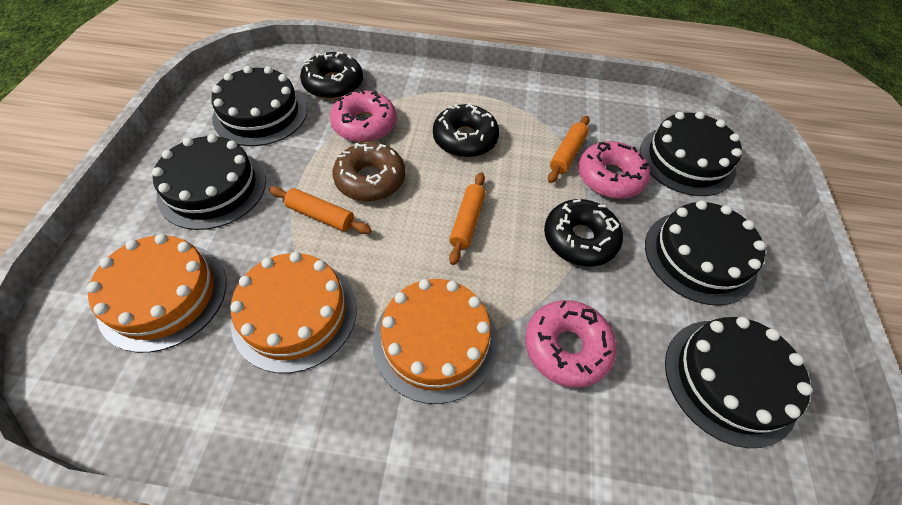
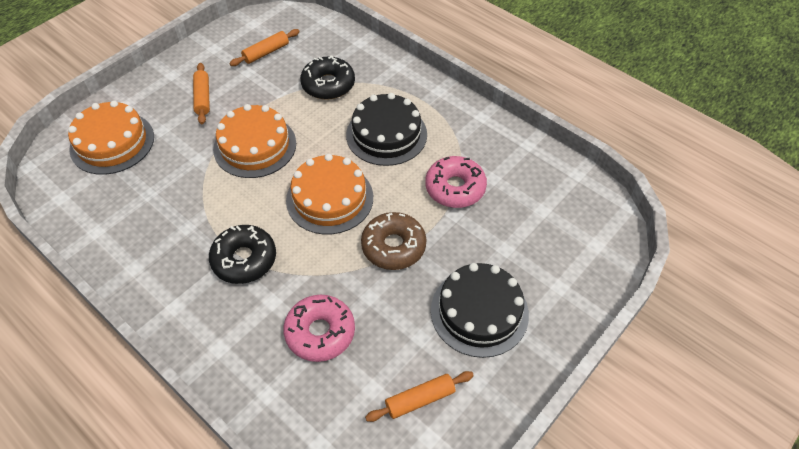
black cake: 5 -> 2
black donut: 3 -> 2
pink donut: 3 -> 2

